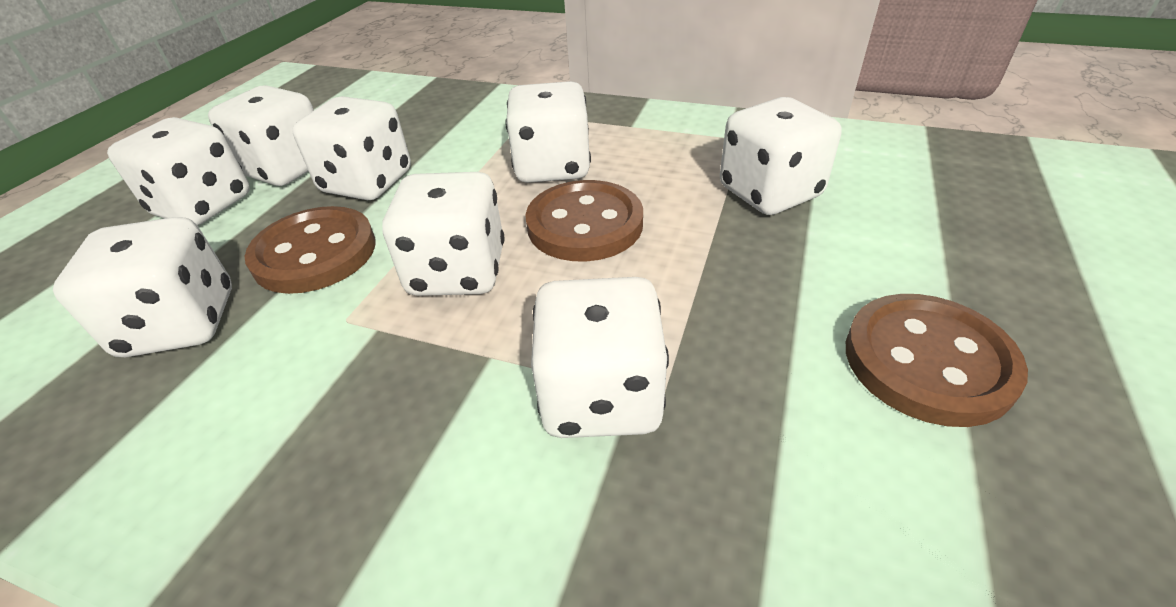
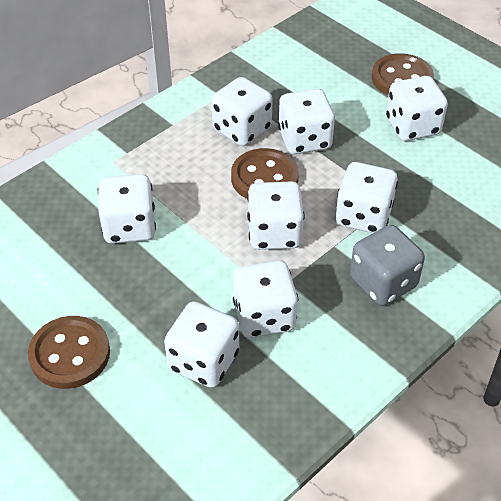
grey dice: 0 -> 1

